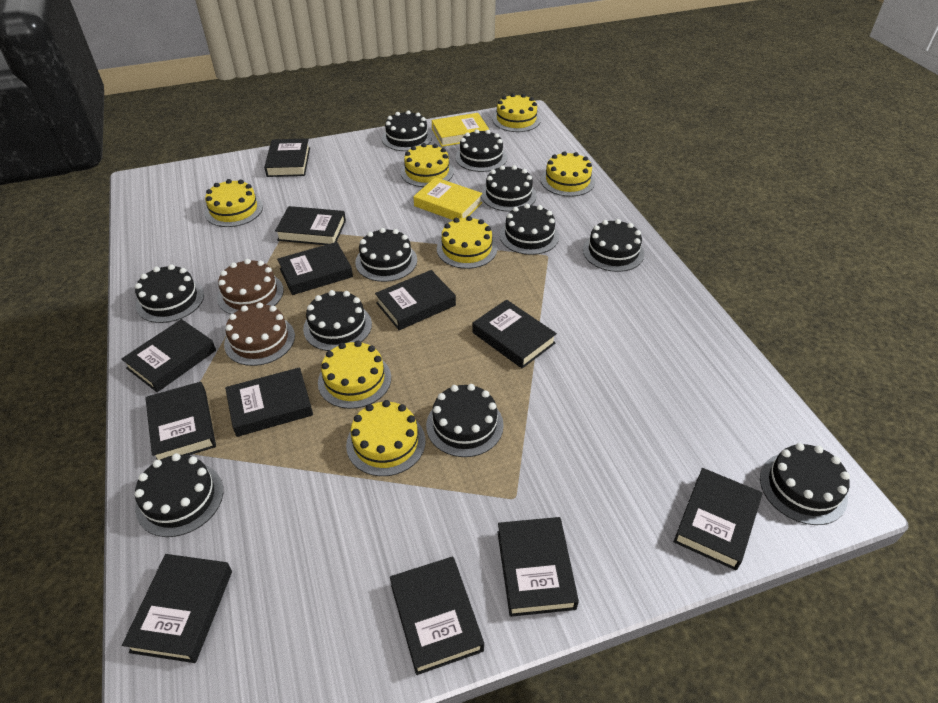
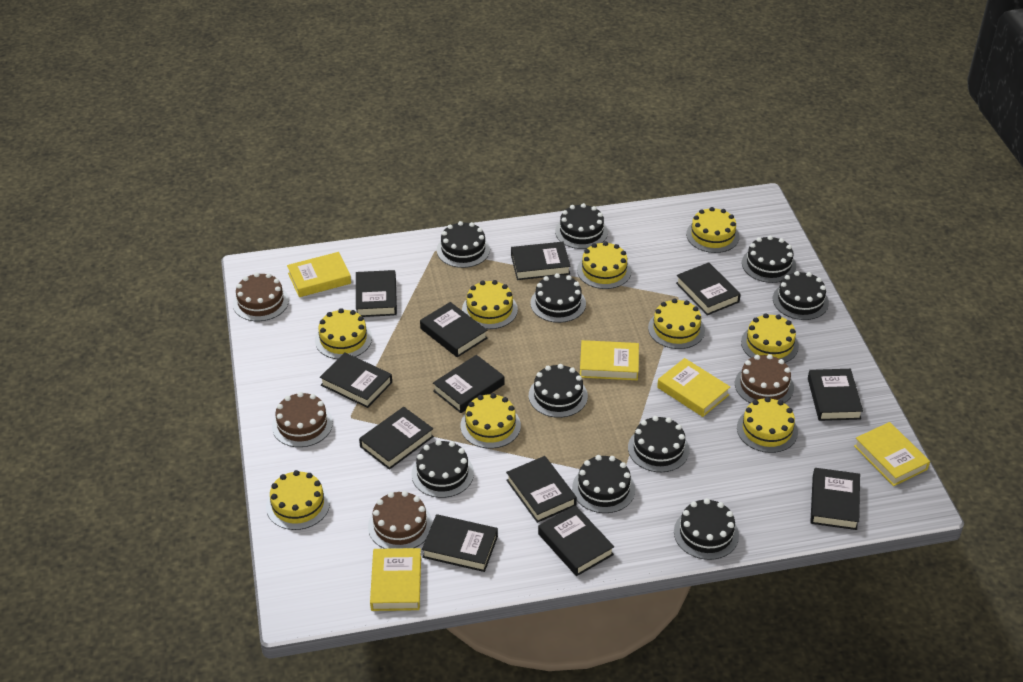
black cake: 11 -> 10
brown cake: 2 -> 4
yellow book: 2 -> 5
yellow cake: 7 -> 9

